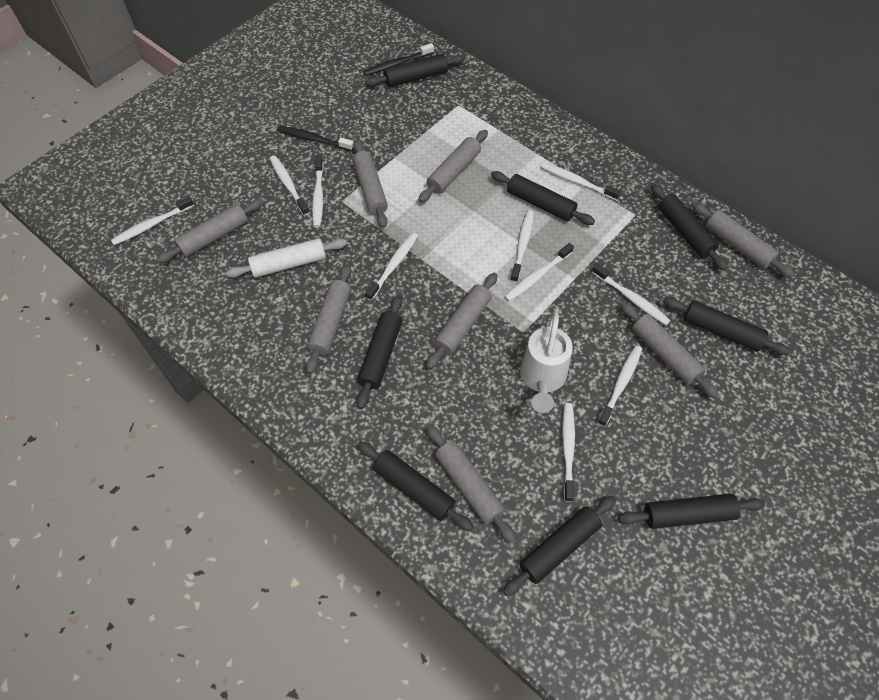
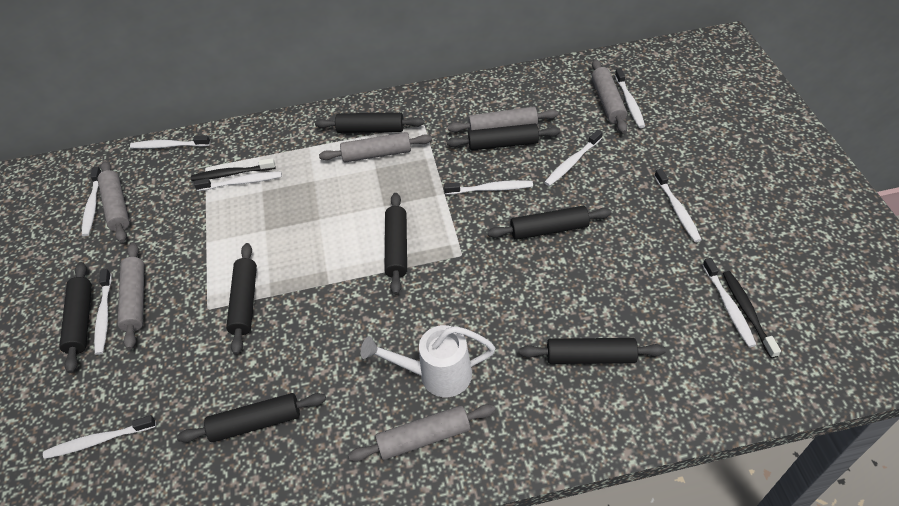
grey rolling pin: 8 -> 6
white rolling pin: 1 -> 0

